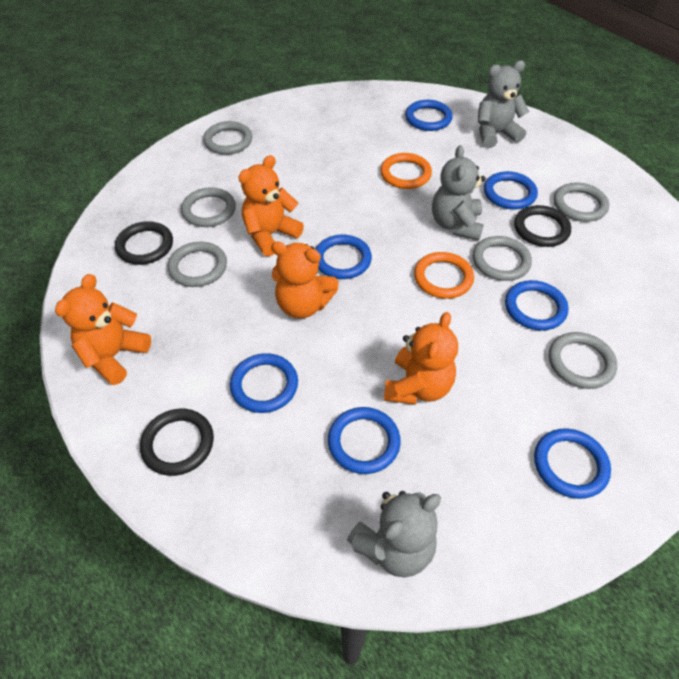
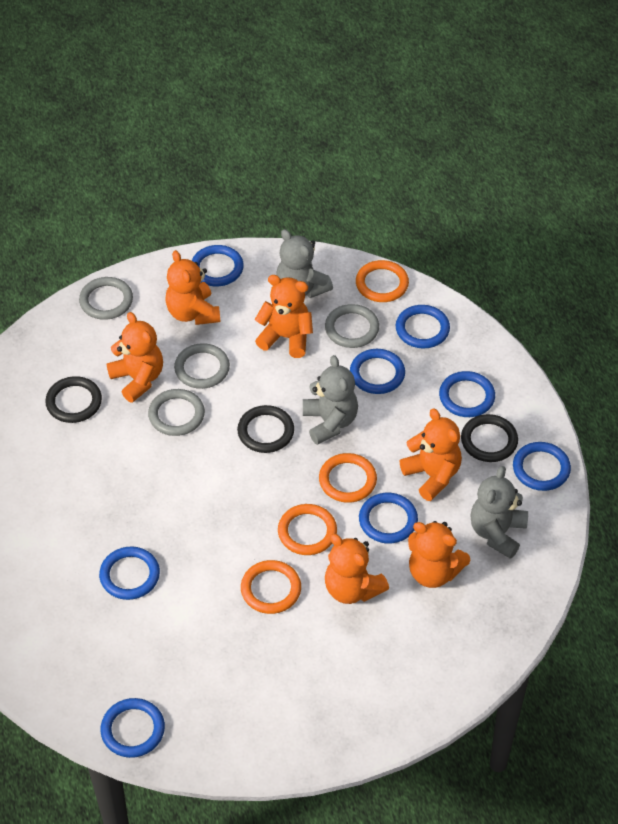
blue ring: 7 -> 8
grey ring: 6 -> 4
orange ring: 2 -> 4
orange teddy bear: 4 -> 6

